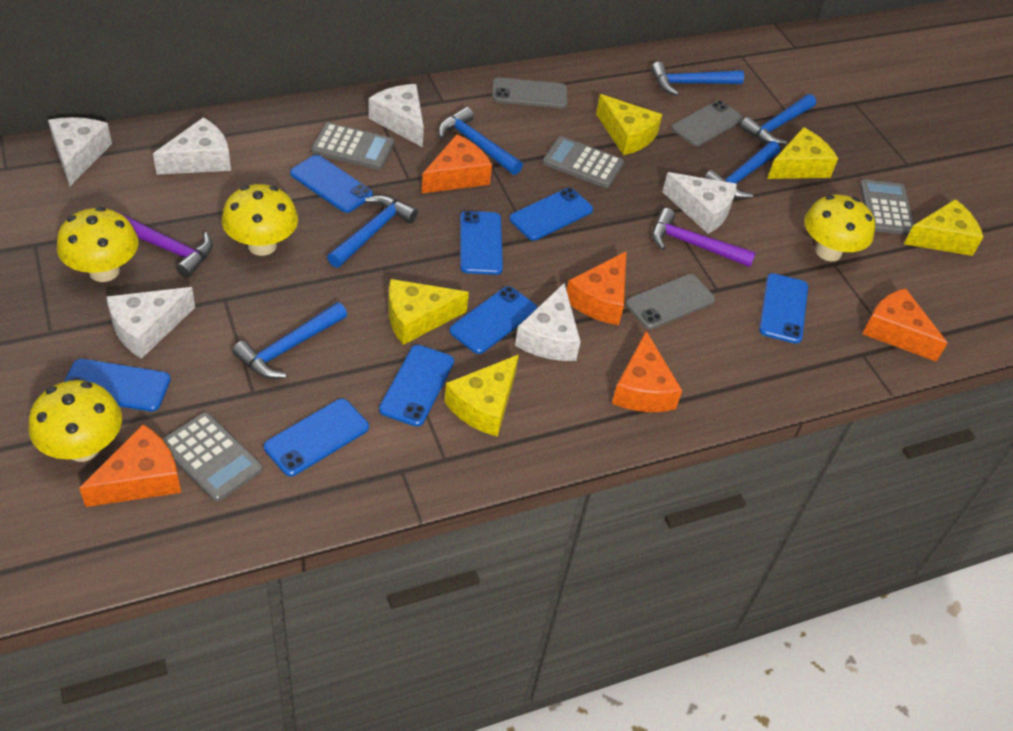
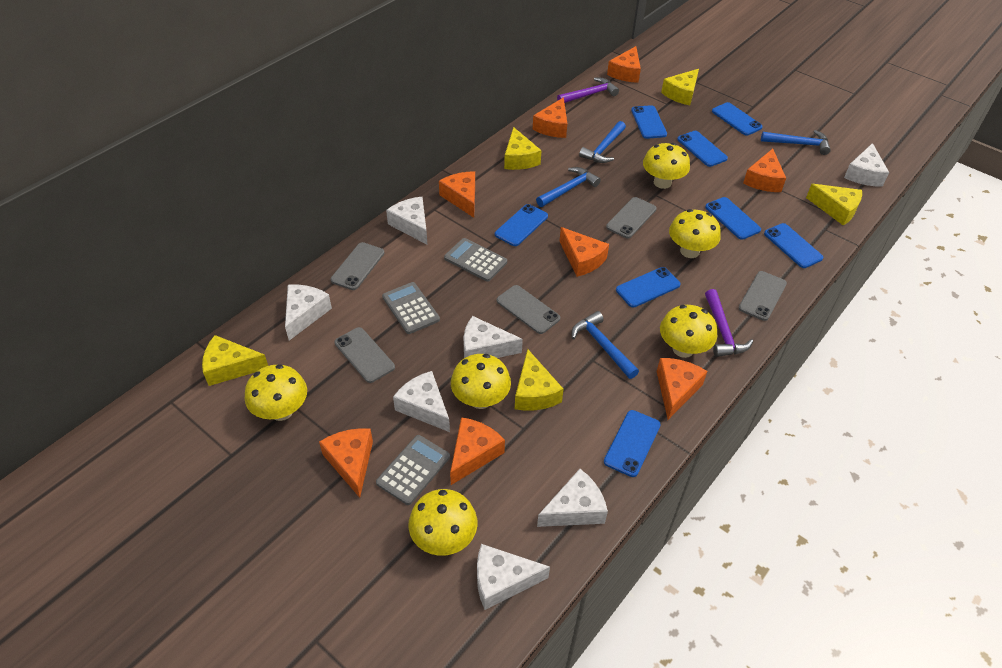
blue hammer: 6 -> 4
grey calculator: 4 -> 3
grey phone: 3 -> 5
orange cheese: 5 -> 8
white cheese: 6 -> 7
yellow mushroom: 4 -> 6

